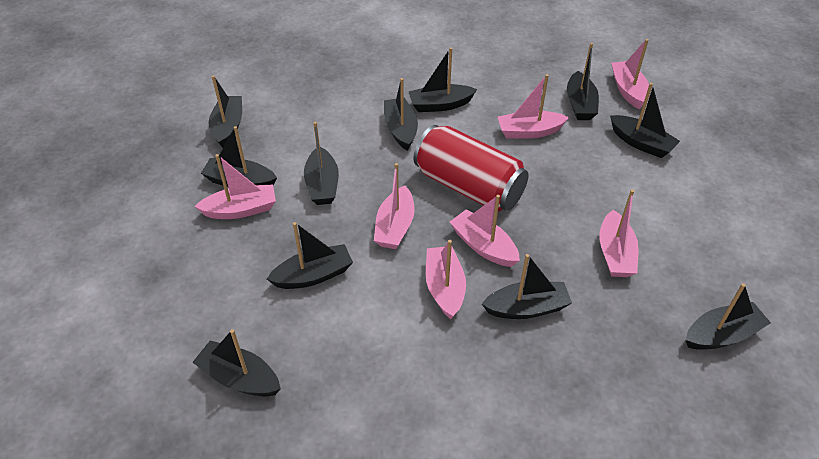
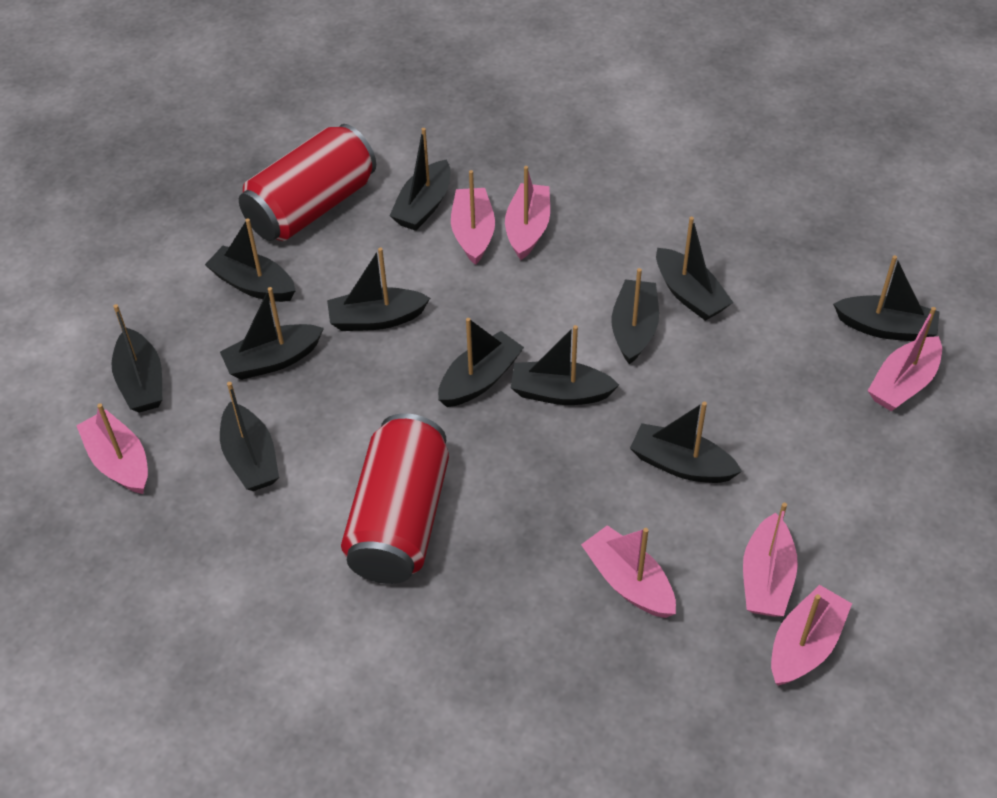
black boat: 11 -> 12
red can: 1 -> 2

